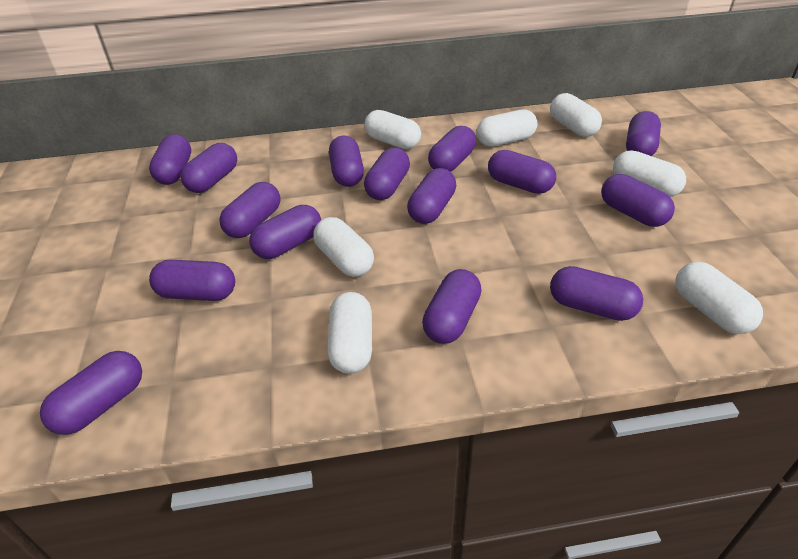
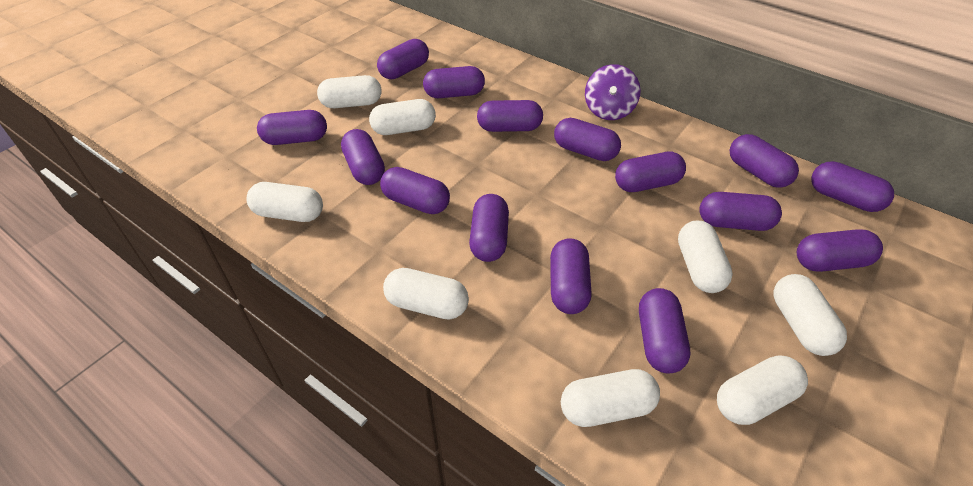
purple spinning top: 0 -> 1
white capsule: 7 -> 8

